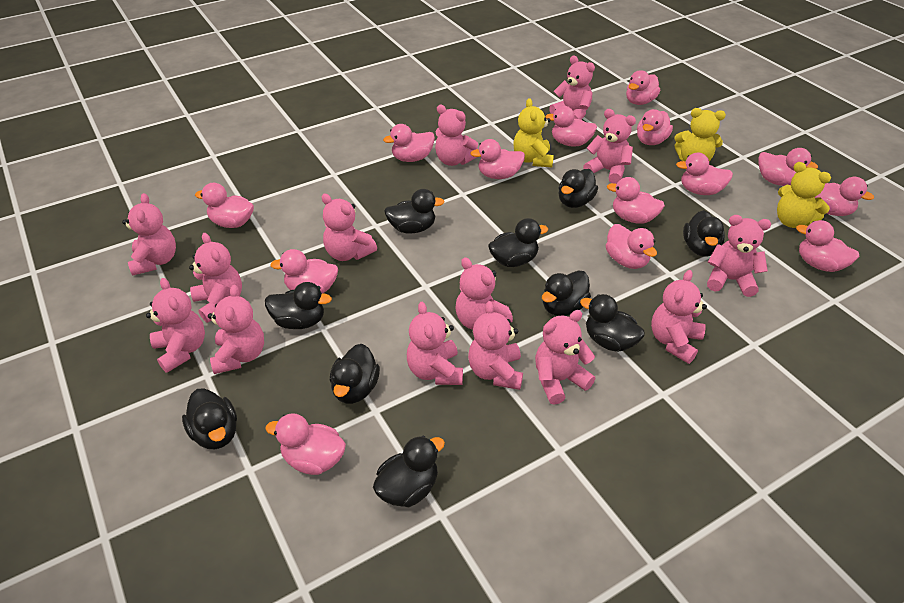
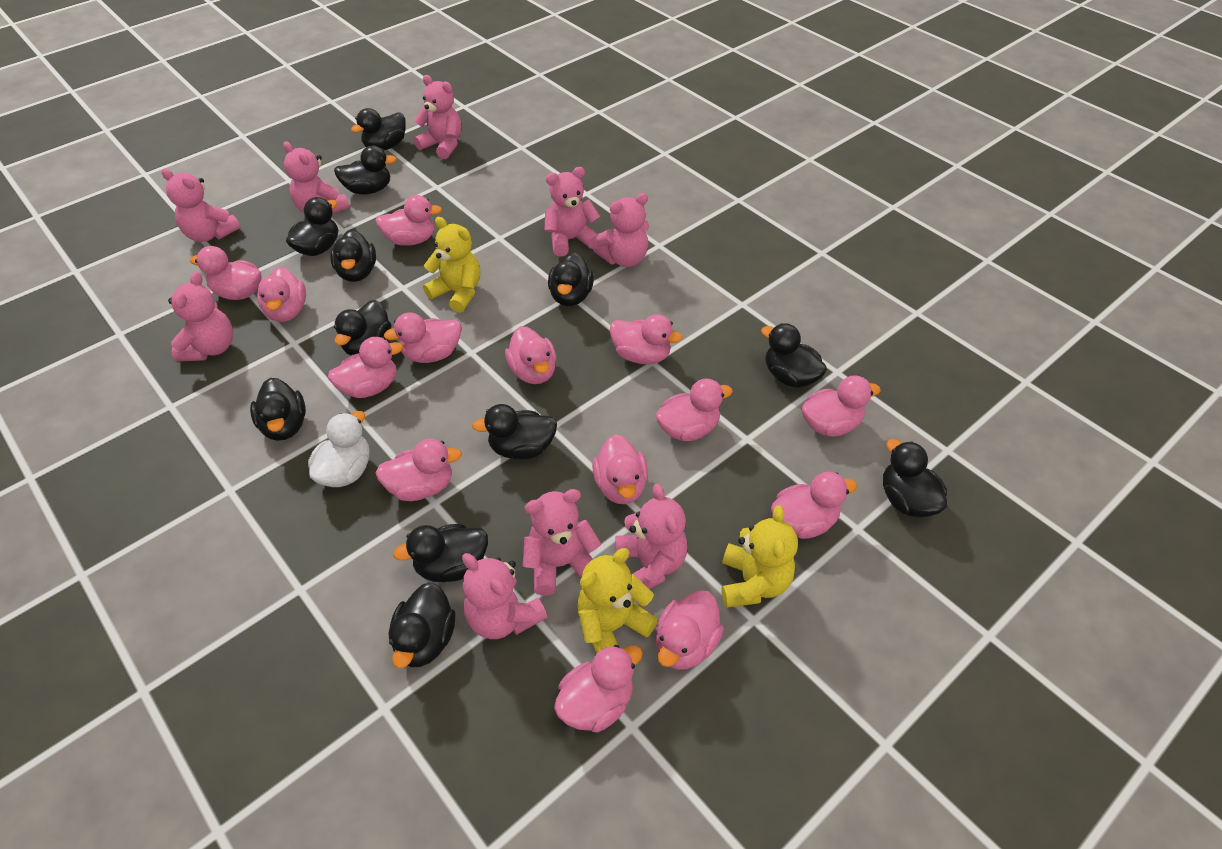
black duck: 10 -> 12
pink teddy bear: 14 -> 9
white duck: 0 -> 1

